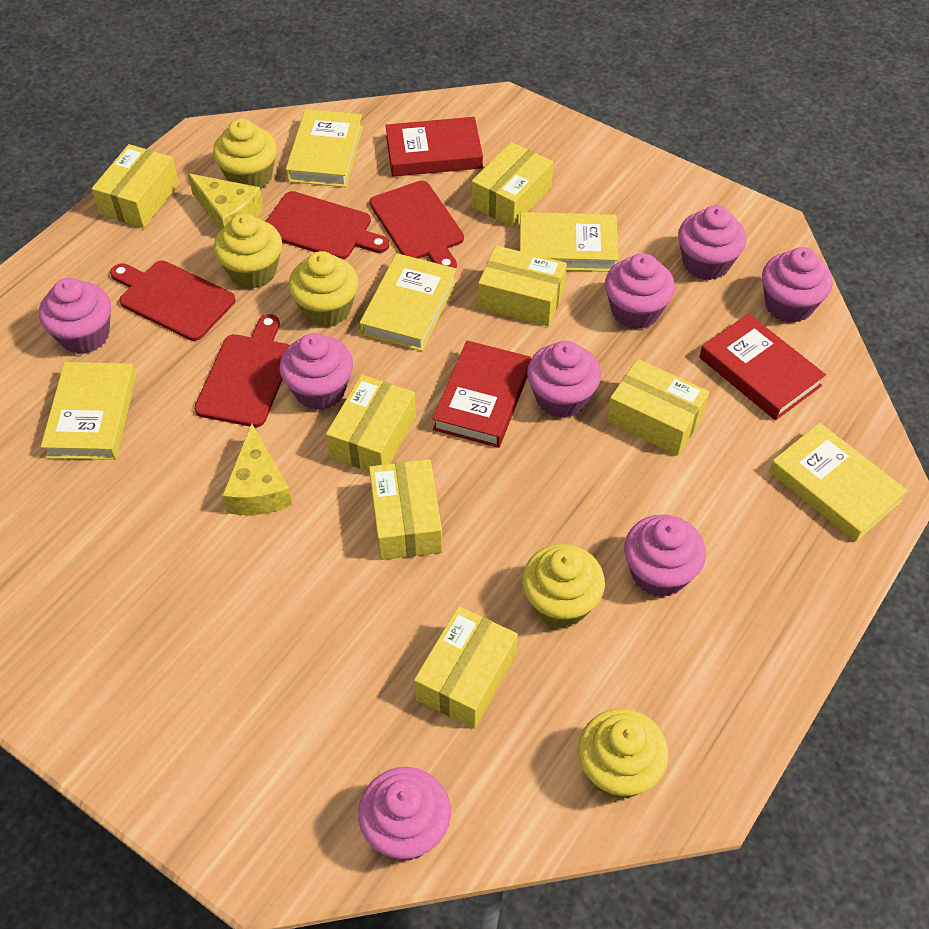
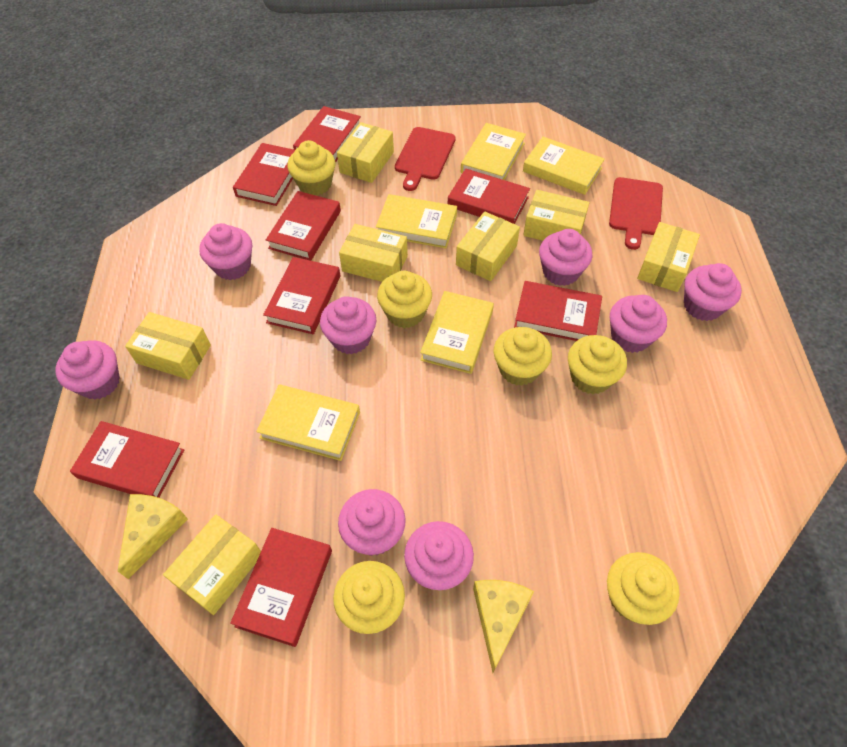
red book: 3 -> 8
red cutting board: 4 -> 2
yellow cupcake: 5 -> 6

